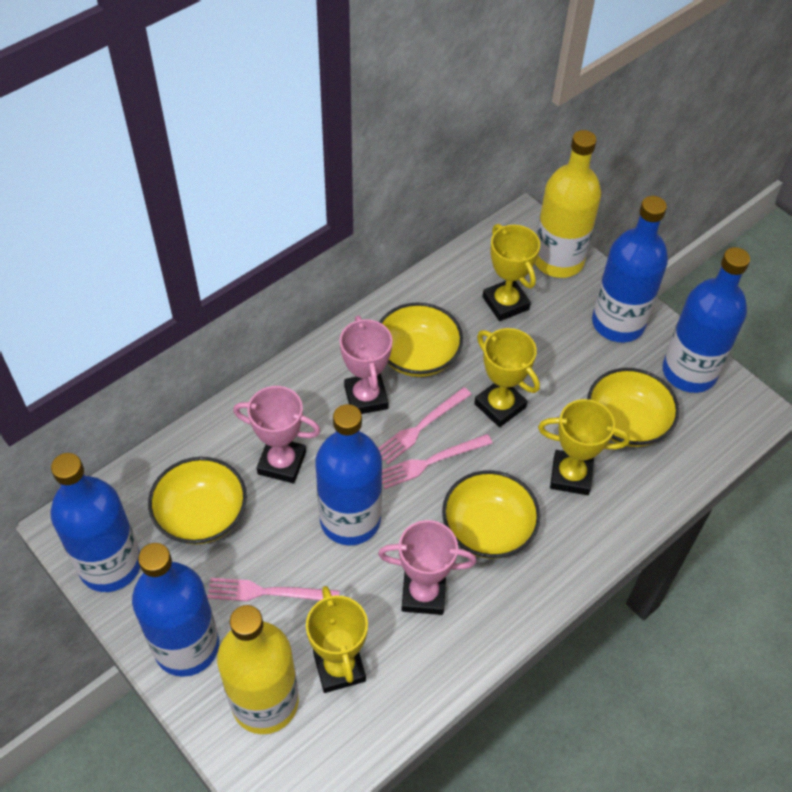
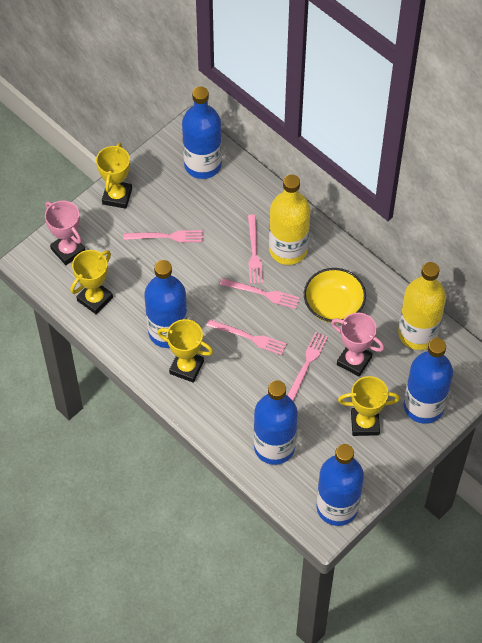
pink fork: 3 -> 5
pink trophy: 3 -> 2
yellow bowl: 4 -> 1

